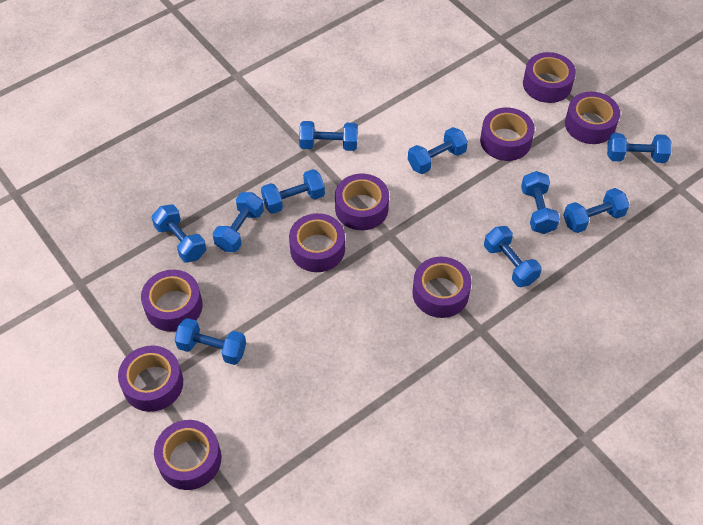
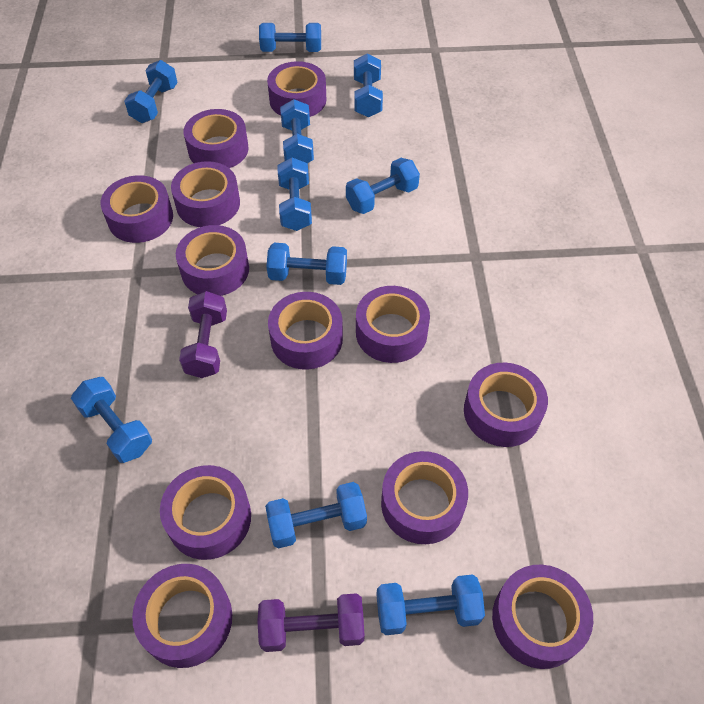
purple dumbbell: 0 -> 2
purple tape: 9 -> 12

